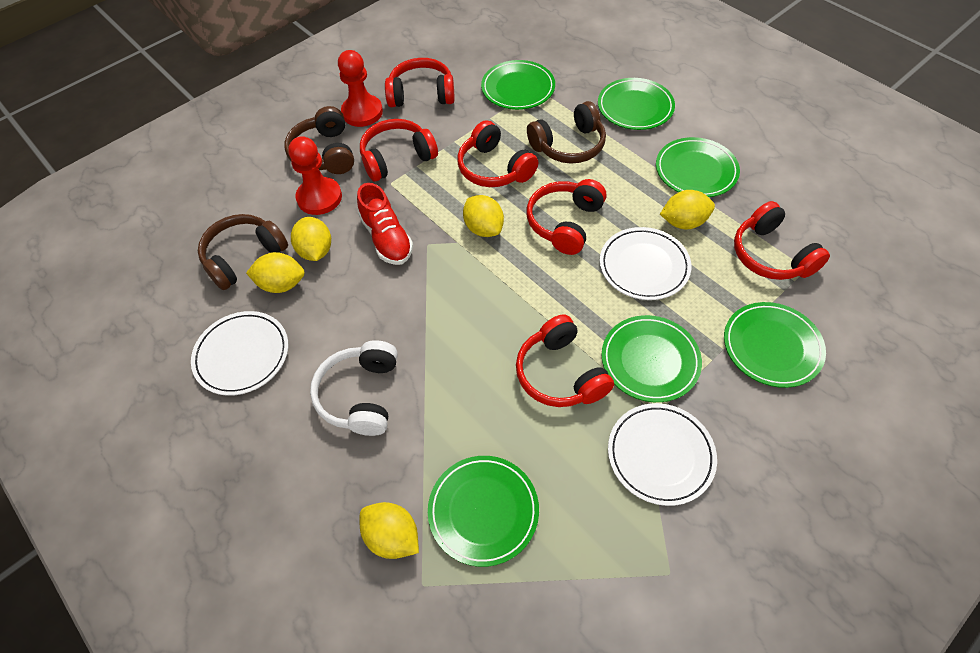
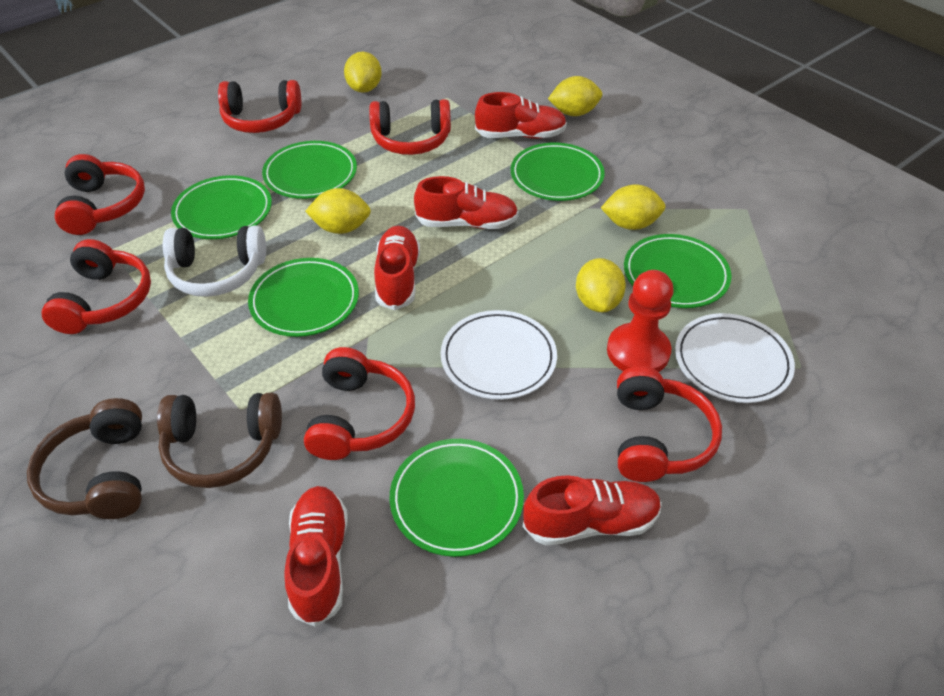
brown headphones: 3 -> 2
red pawn: 2 -> 1
red shoe: 1 -> 5
white plate: 3 -> 2

